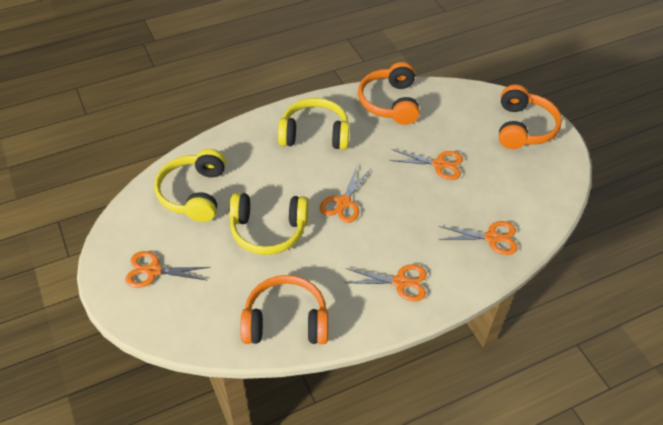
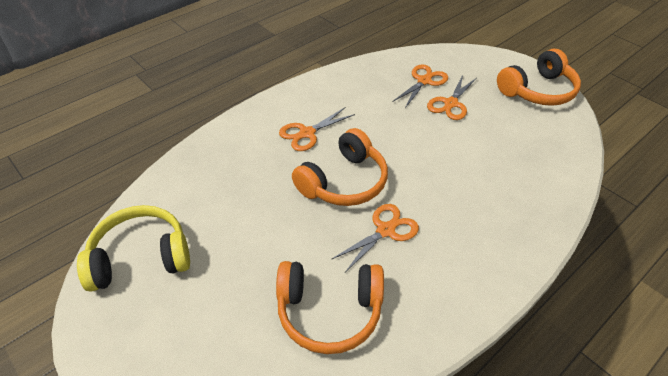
orange scissors: 5 -> 4
yellow headphones: 3 -> 1

